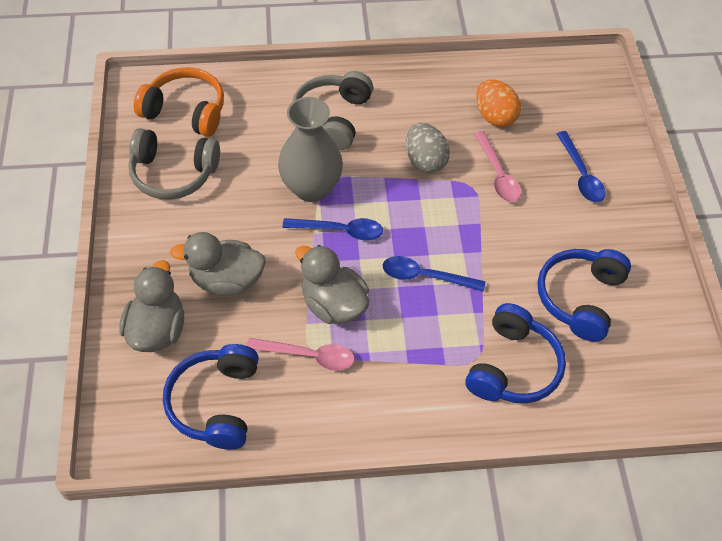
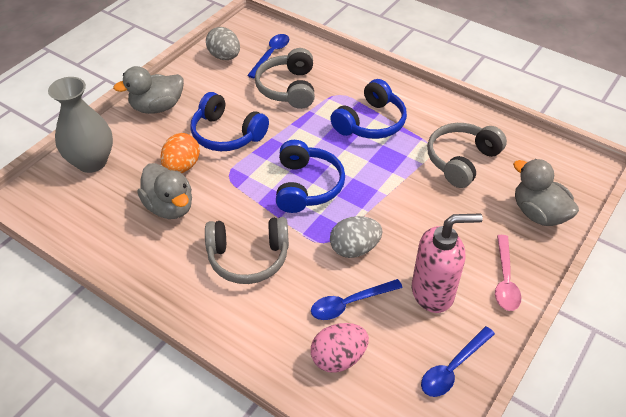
grey egg: 1 -> 2
grey headphones: 2 -> 3
orange headphones: 1 -> 0
pink egg: 0 -> 1
pink soap dispenser: 0 -> 1
pink spoon: 2 -> 1

